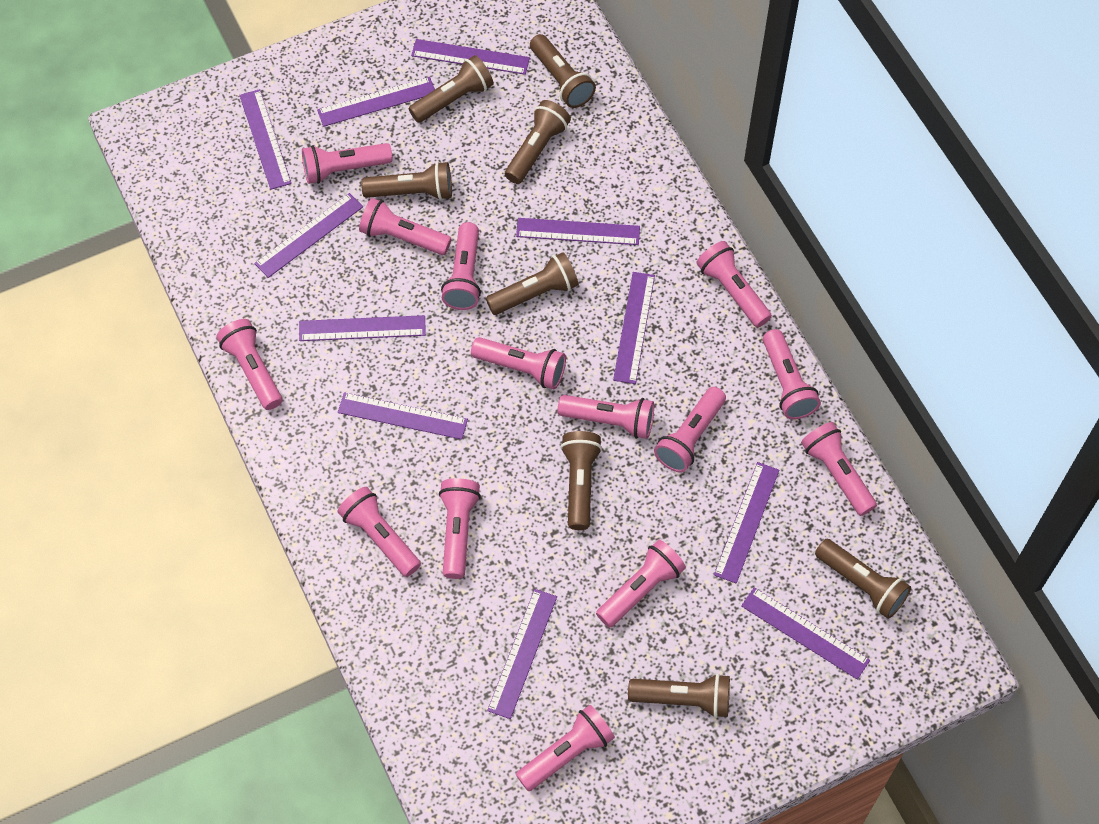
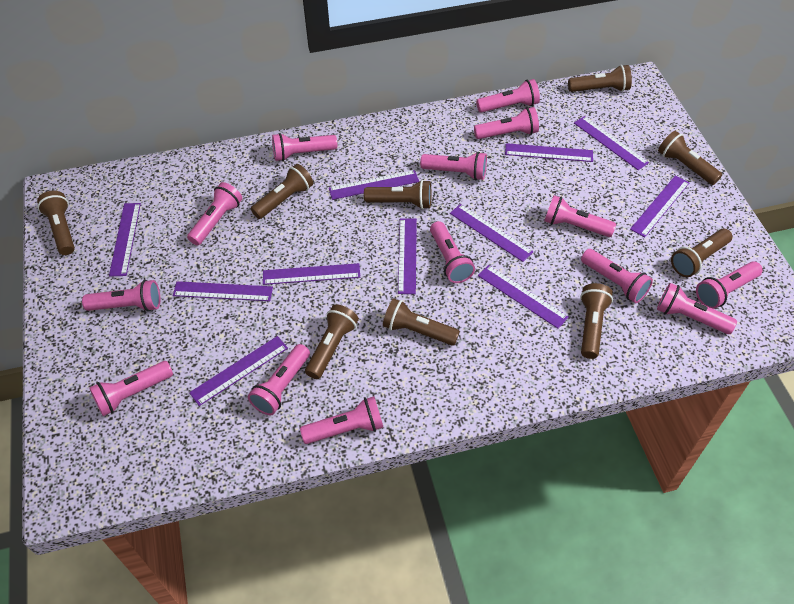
brown flashlight: 8 -> 9

